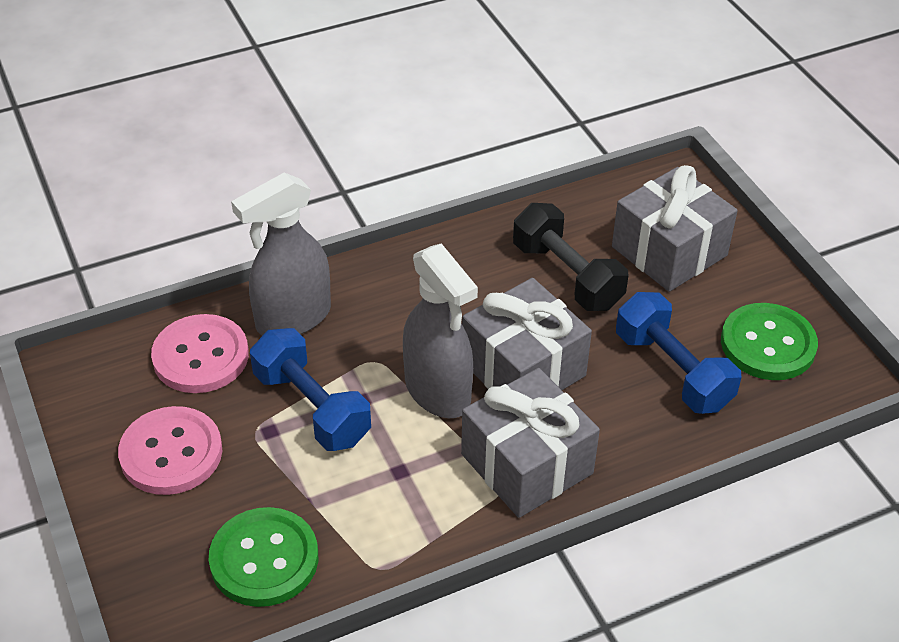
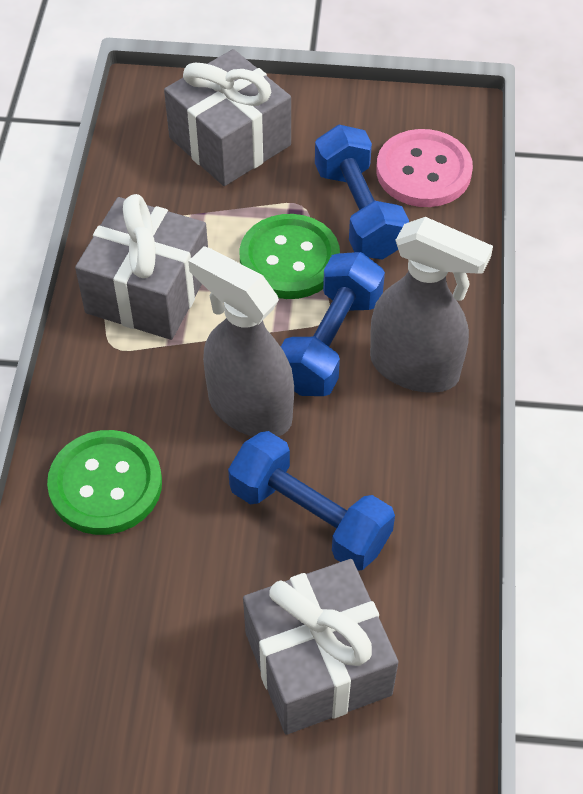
black dumbbell: 1 -> 0
blue dumbbell: 2 -> 3
pink button: 2 -> 1

